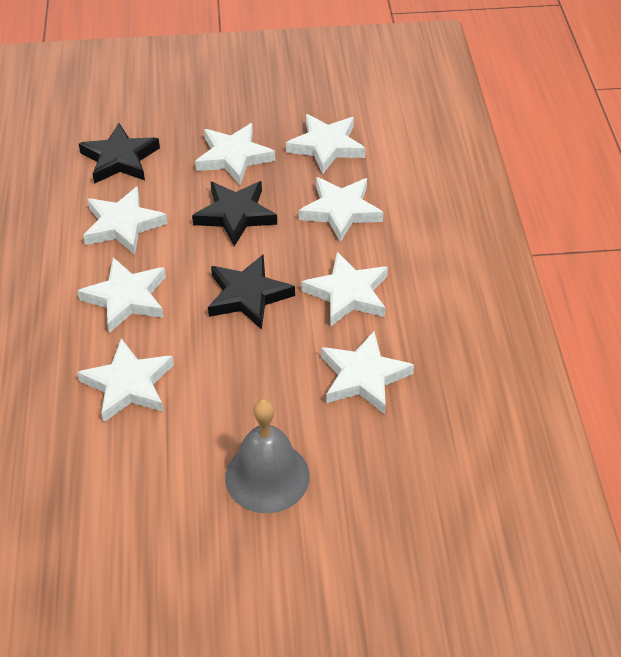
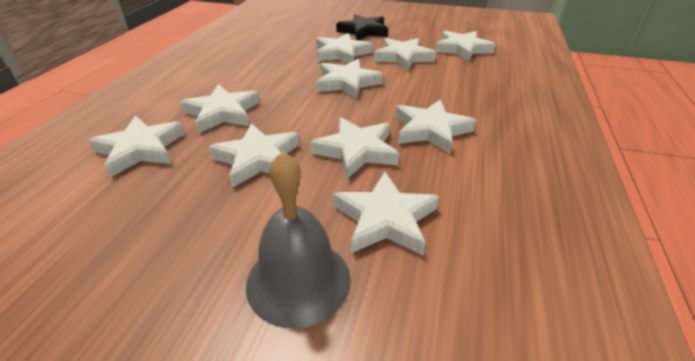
black star: 3 -> 1
white star: 8 -> 10

